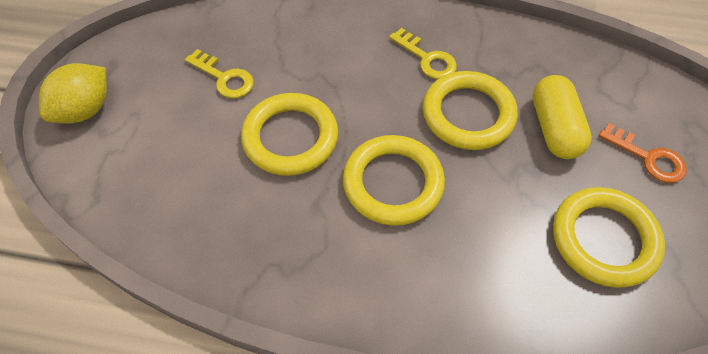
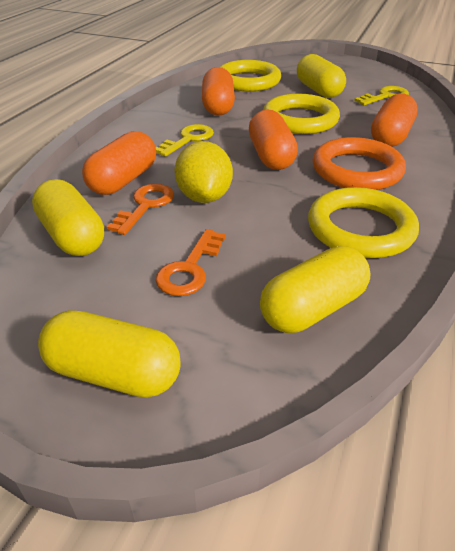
orange capsule: 0 -> 4
orange key: 1 -> 2
orange ring: 0 -> 1
yellow capsule: 1 -> 4
yellow ring: 4 -> 3

